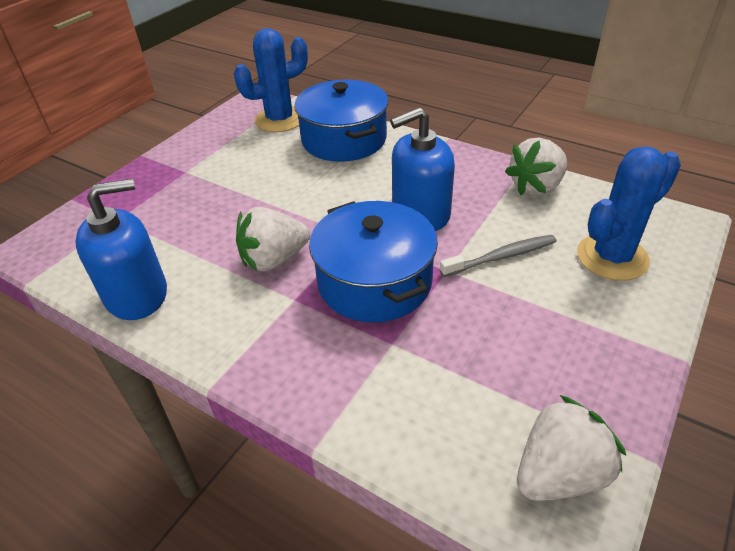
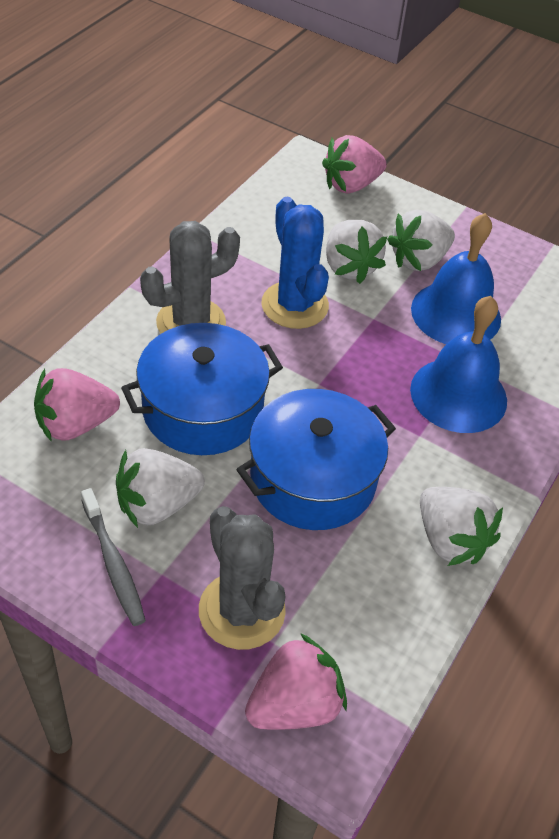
blue bell: 0 -> 2
blue cactus: 2 -> 1
blue soap dispenser: 2 -> 0
grey cactus: 0 -> 2
pink strawberry: 0 -> 3
white strawberry: 3 -> 4

